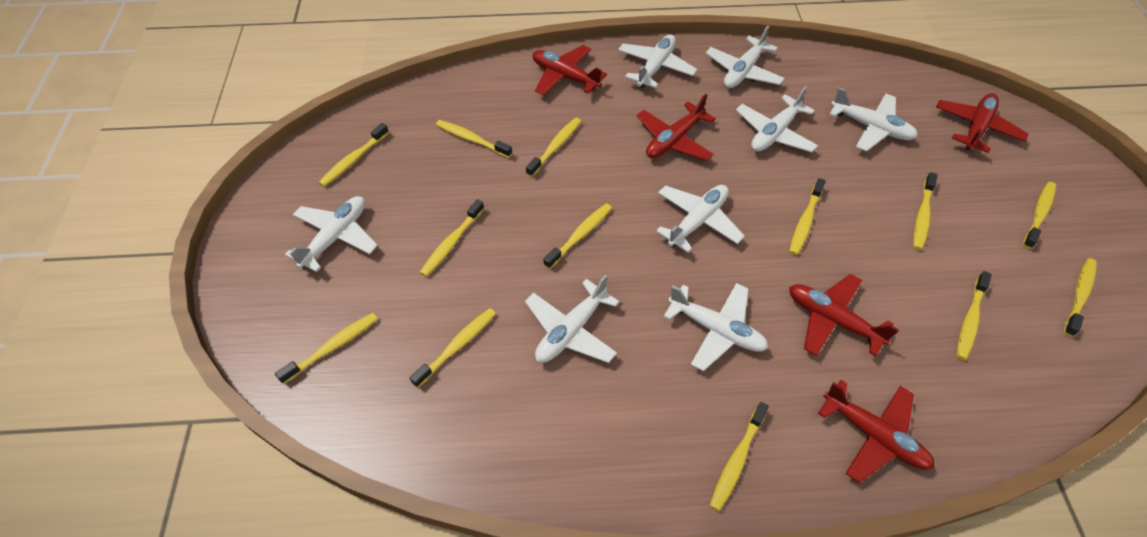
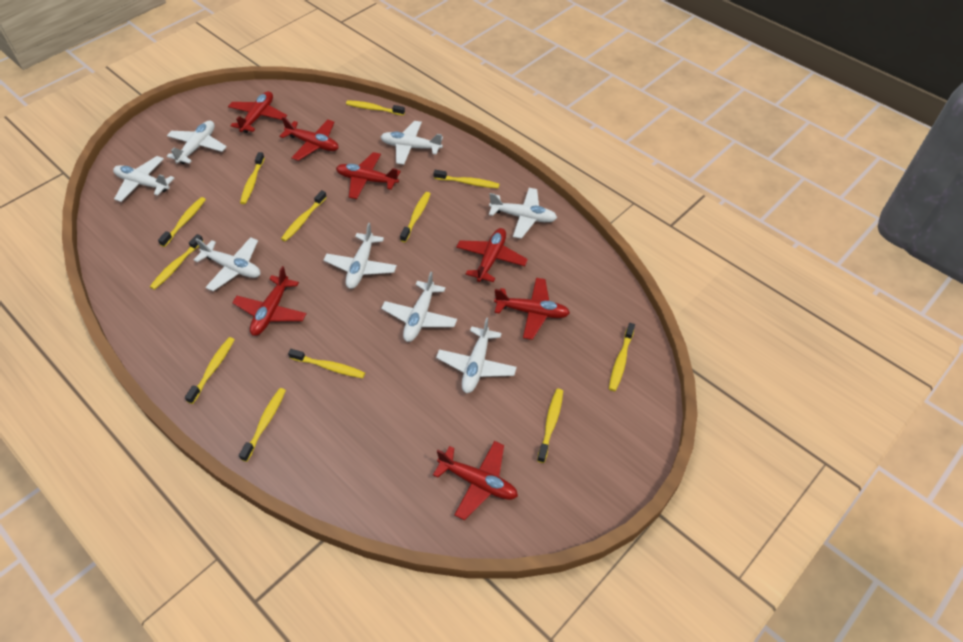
red plane: 5 -> 7
yellow toothbrush: 13 -> 12

